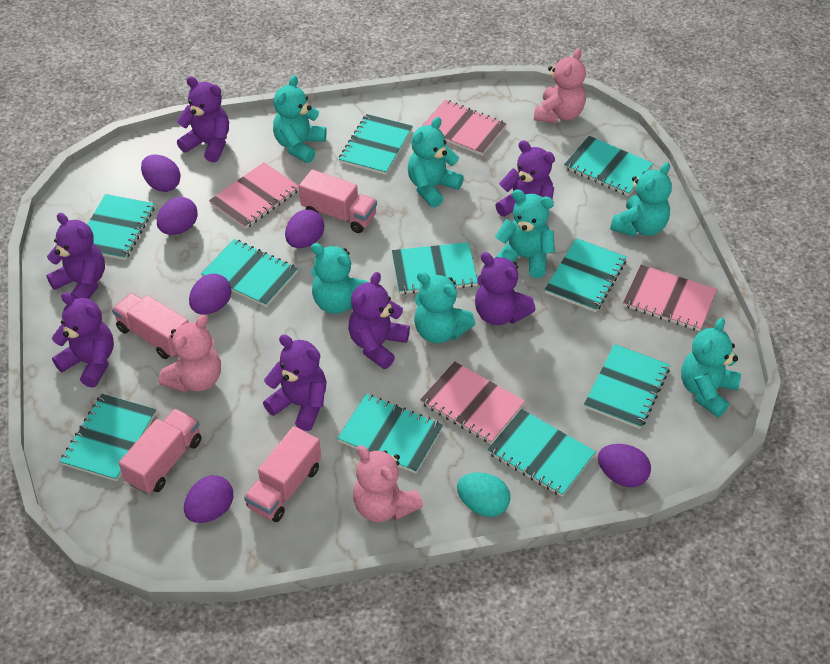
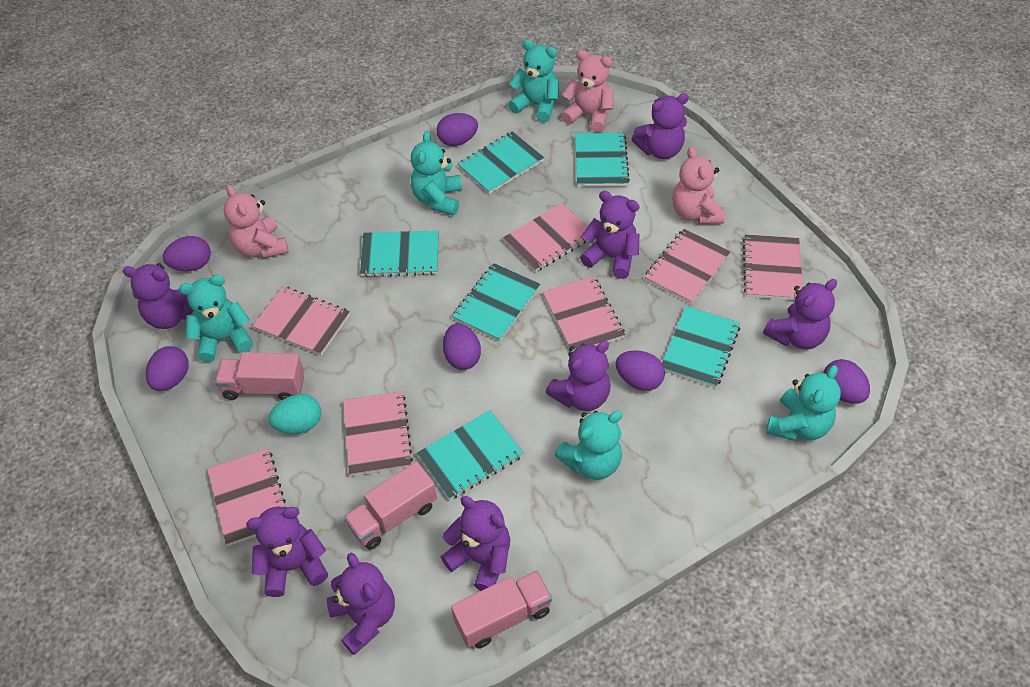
pink notebook: 4 -> 7
pink truck: 4 -> 3
purple teddy bear: 7 -> 8
turquoise notebook: 10 -> 6
turquoise teddy bear: 7 -> 5

